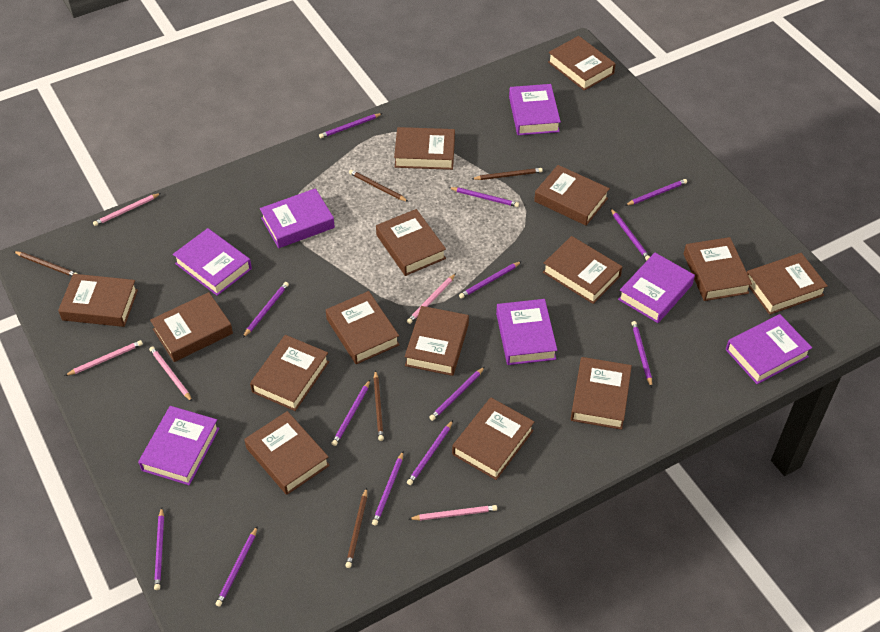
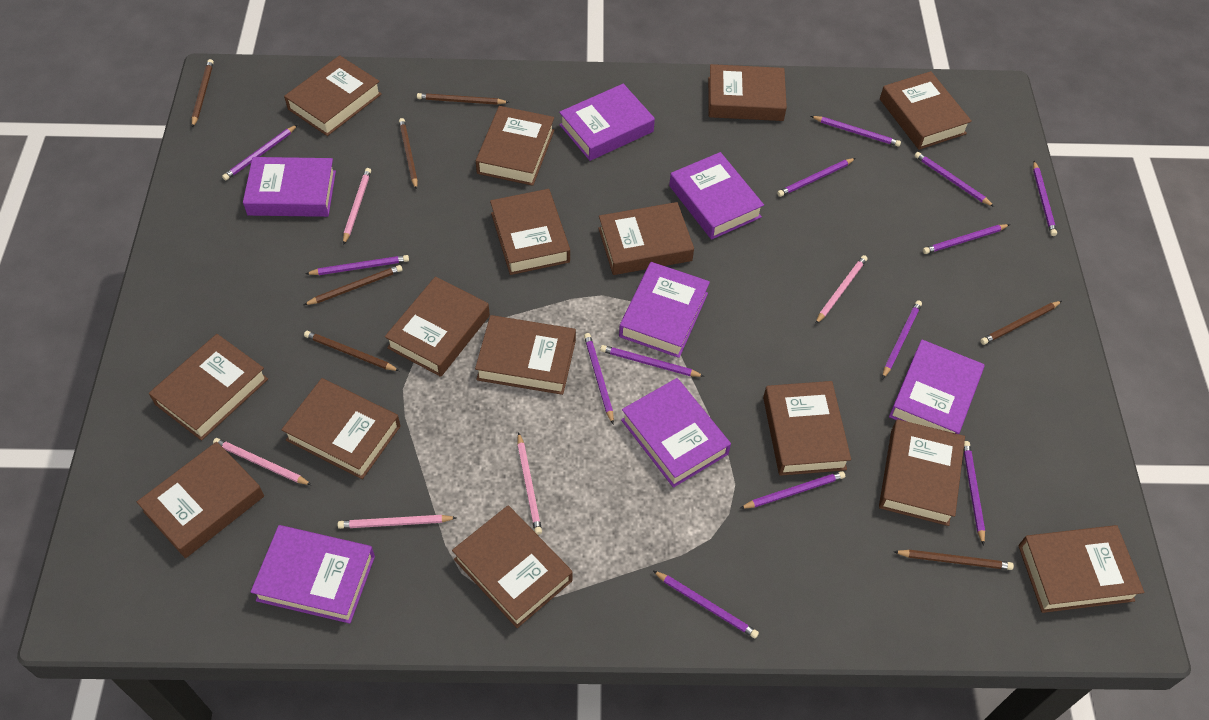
brown pencil: 5 -> 7

